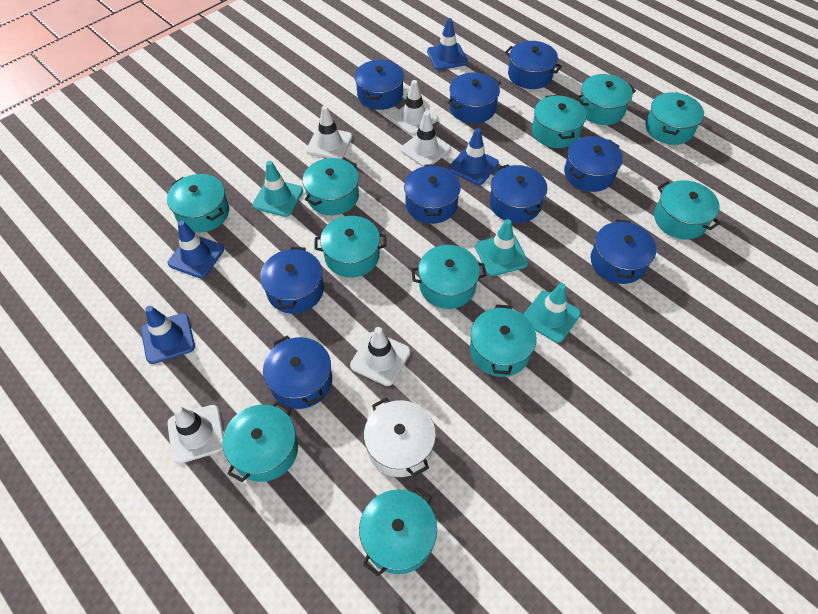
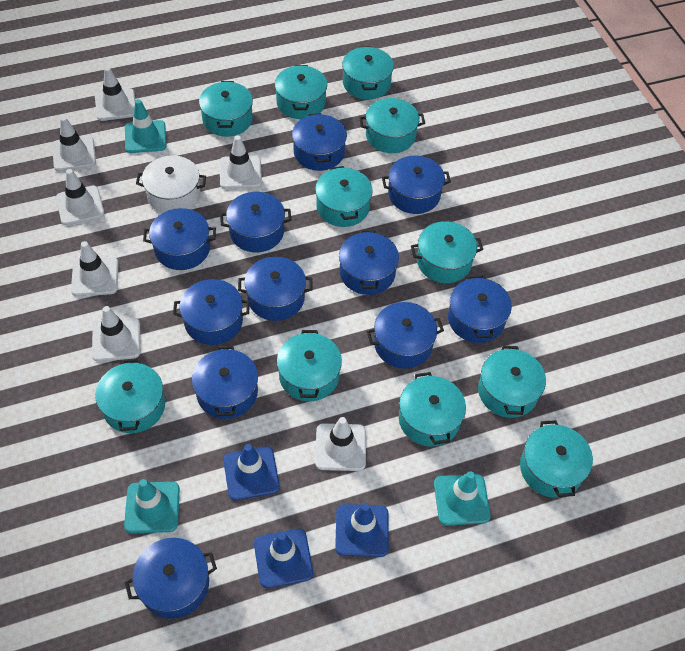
blue pot: 9 -> 11
blue traffic cone: 4 -> 3
white traffic cone: 5 -> 7

